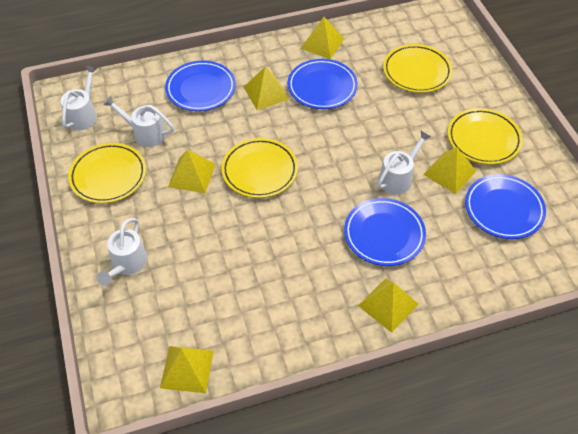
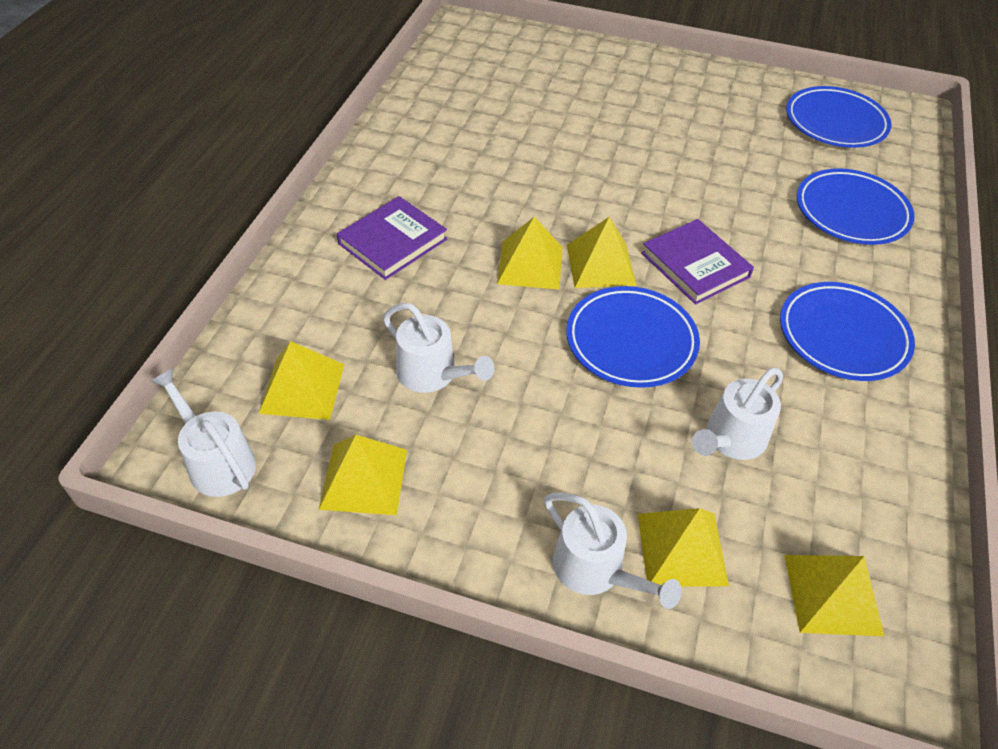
purple book: 0 -> 2
yellow plate: 4 -> 0

